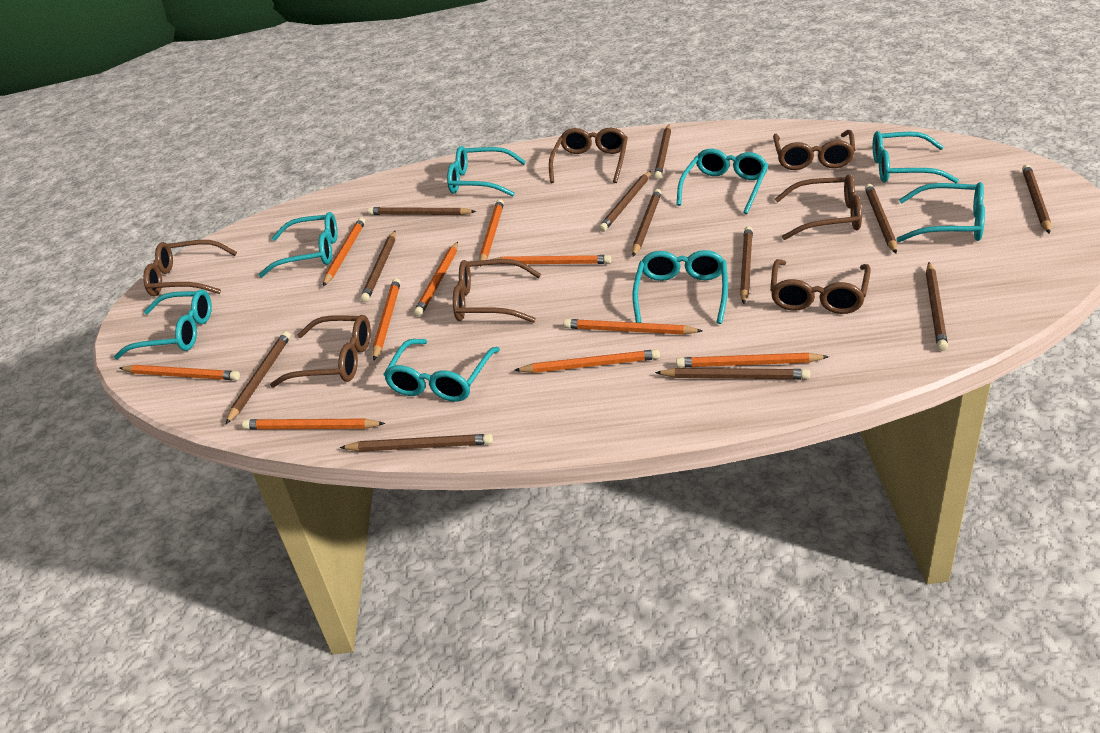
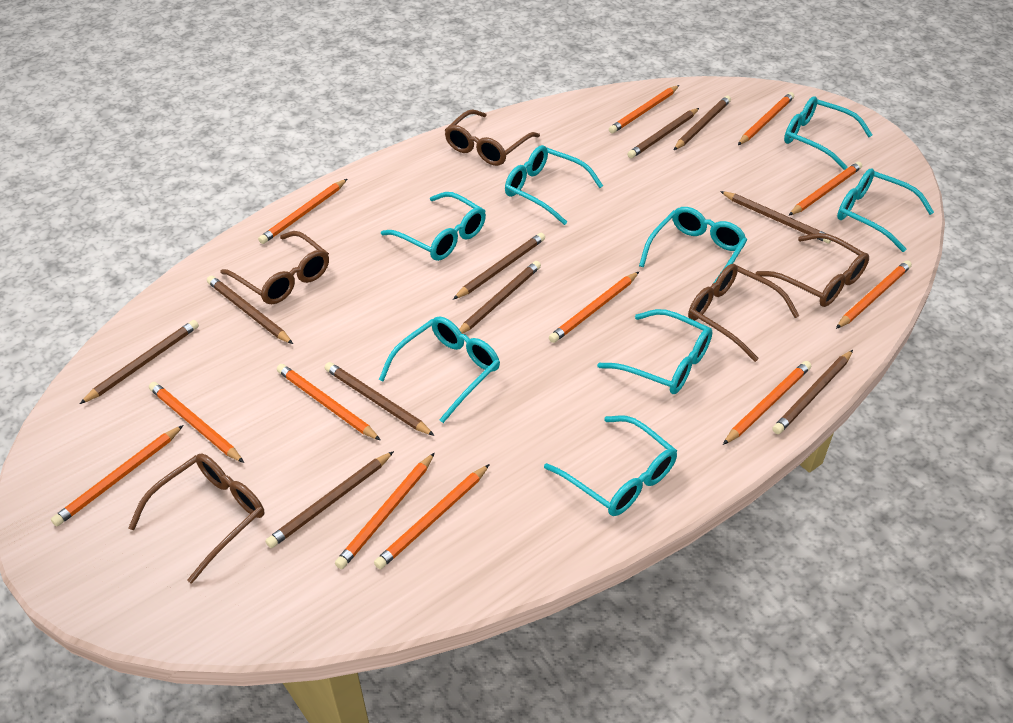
brown glasses: 7 -> 5
brown pencil: 12 -> 10
orange pencil: 10 -> 12

